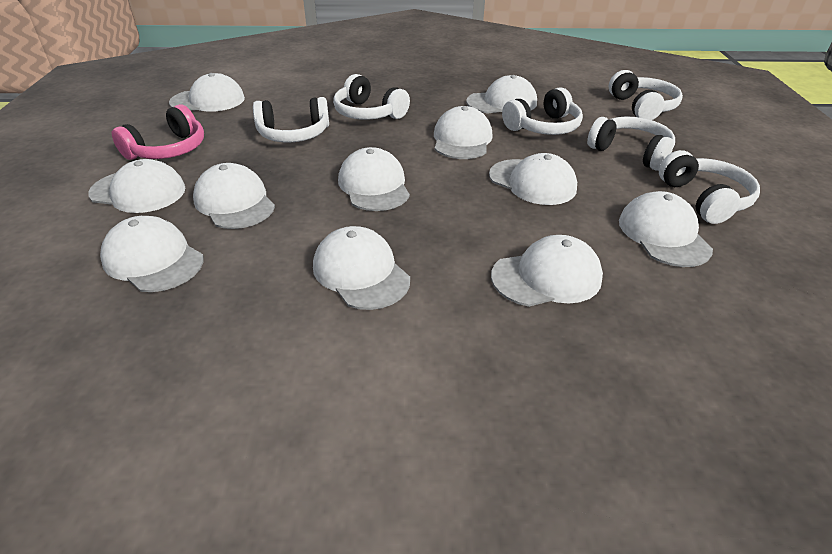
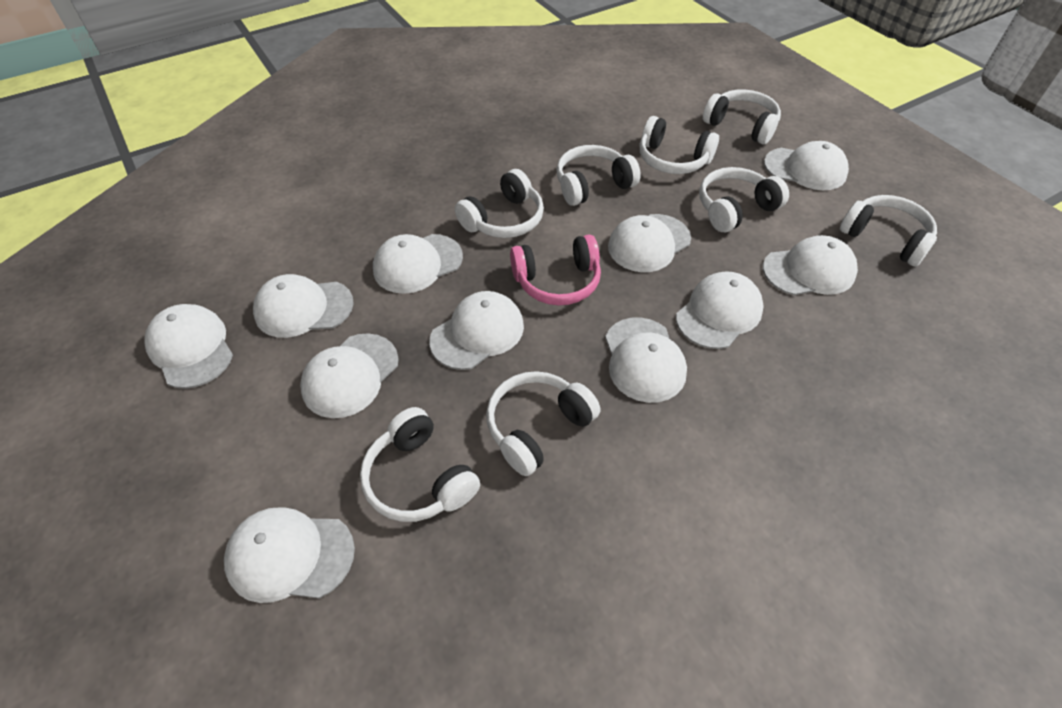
white headphones: 6 -> 8

